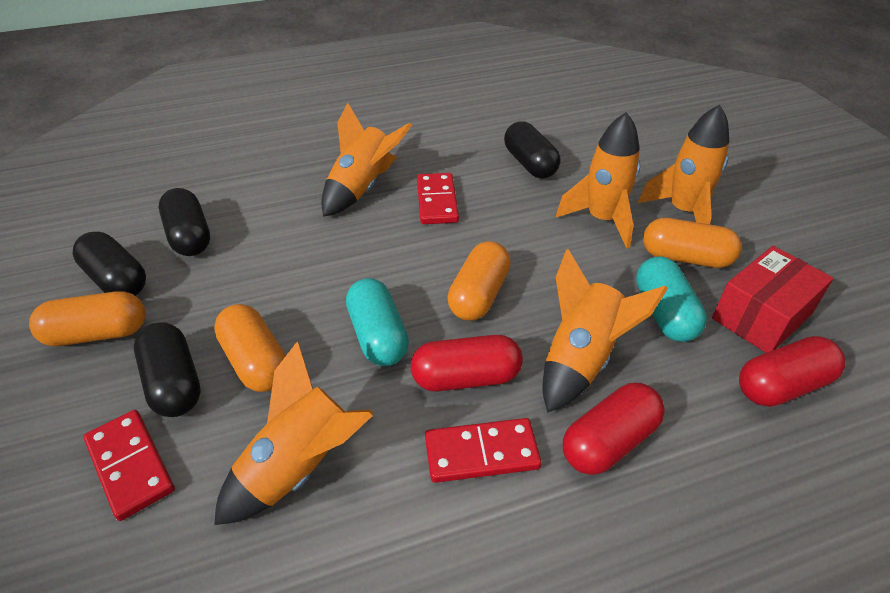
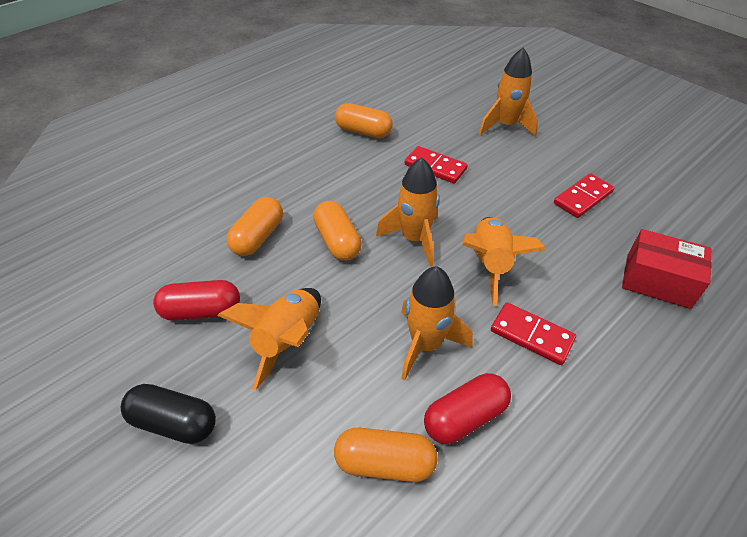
black capsule: 4 -> 1
red capsule: 3 -> 2
turquoise capsule: 2 -> 0

